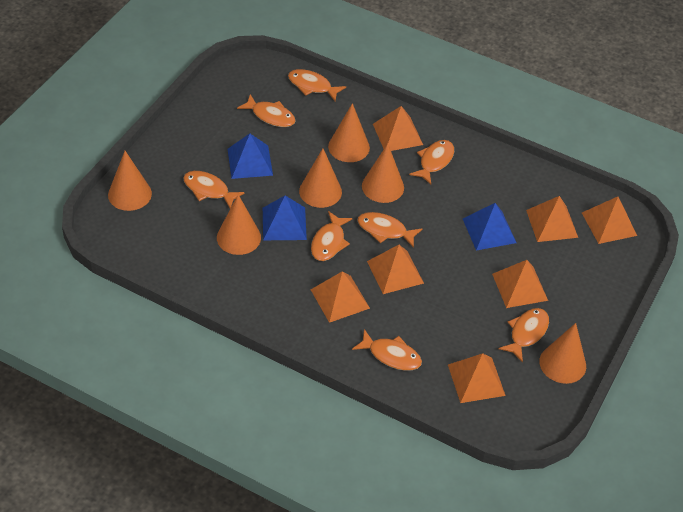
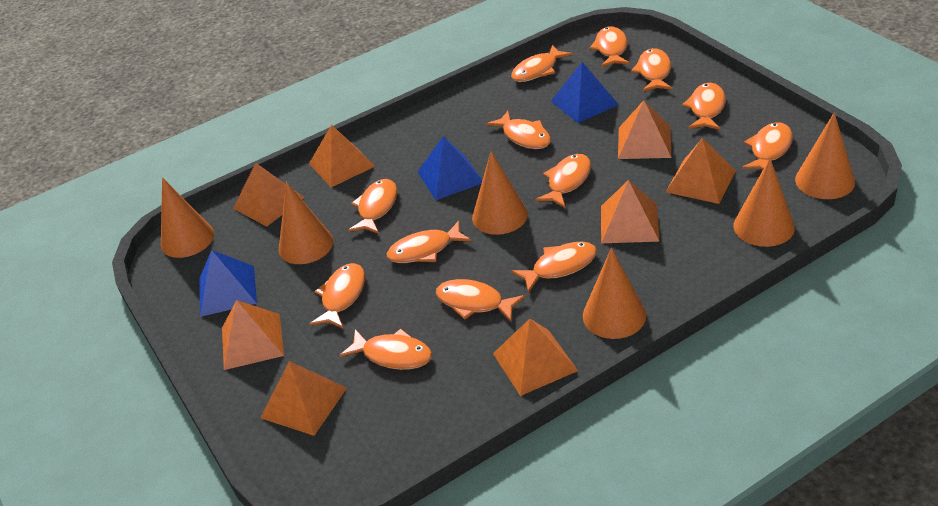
orange fish: 8 -> 13
orange pyramid: 7 -> 8

